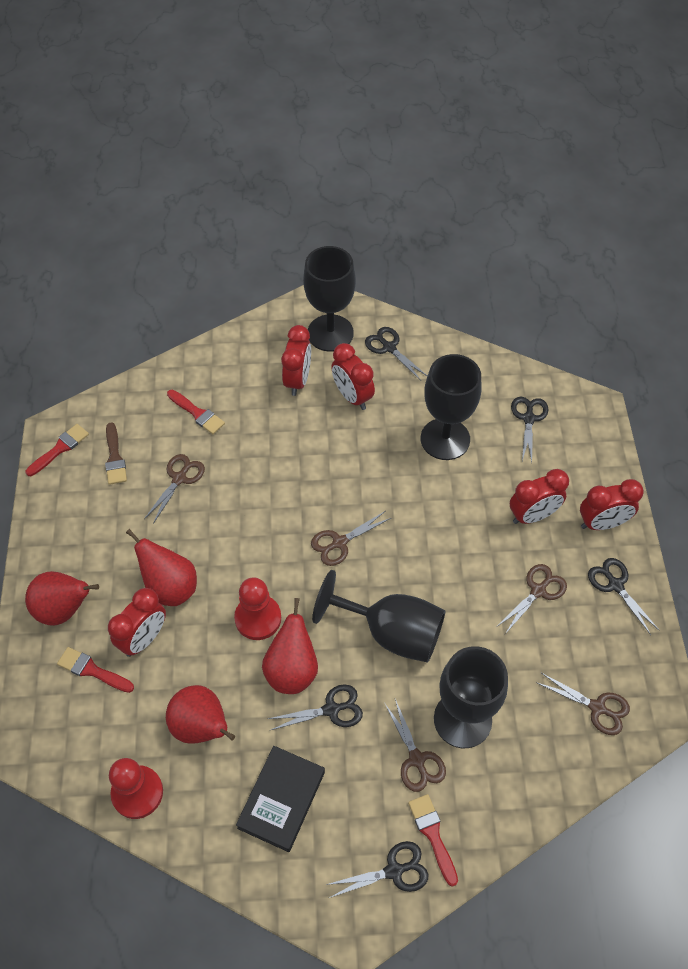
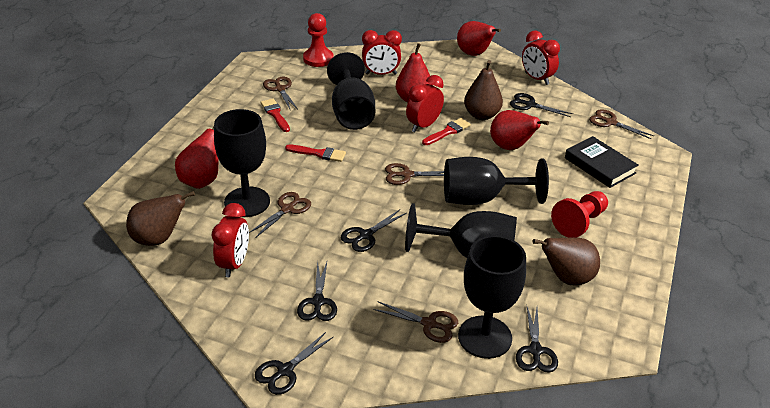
black goblet: 4 -> 5
brown brush: 1 -> 0
brown pear: 0 -> 3
red brush: 4 -> 3
red clock: 5 -> 4

